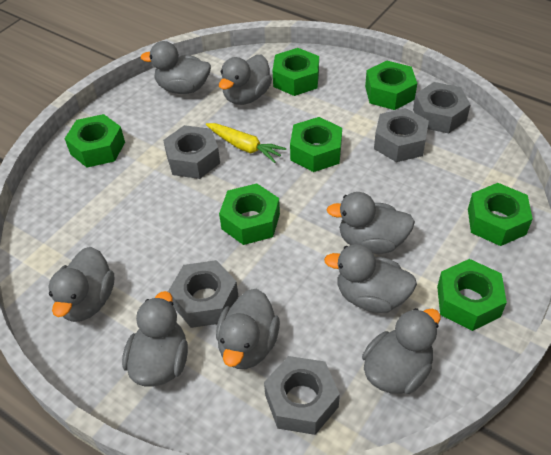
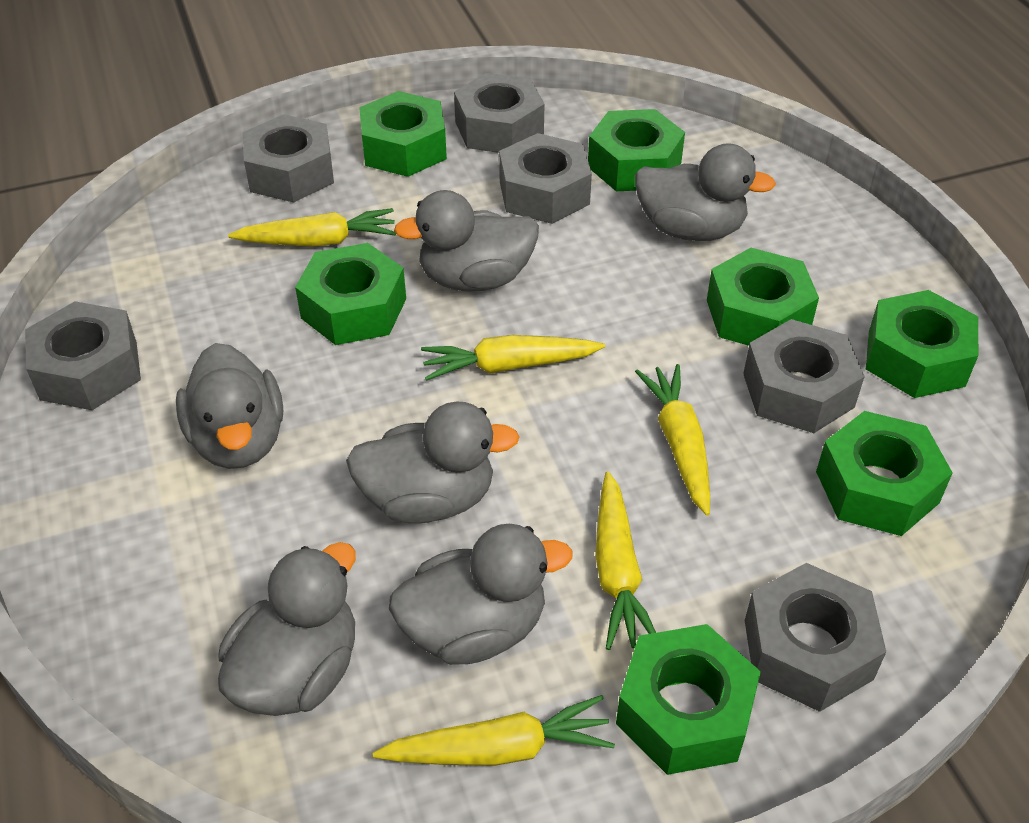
grey duck: 8 -> 6
grey nut: 5 -> 6
yellow carrot: 1 -> 5

